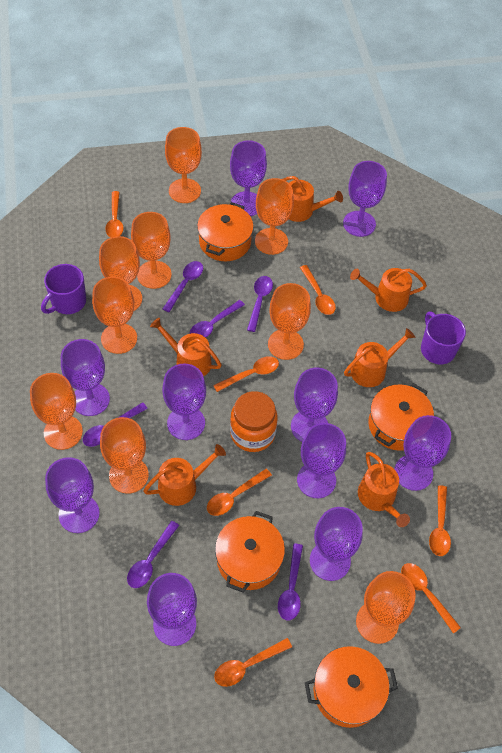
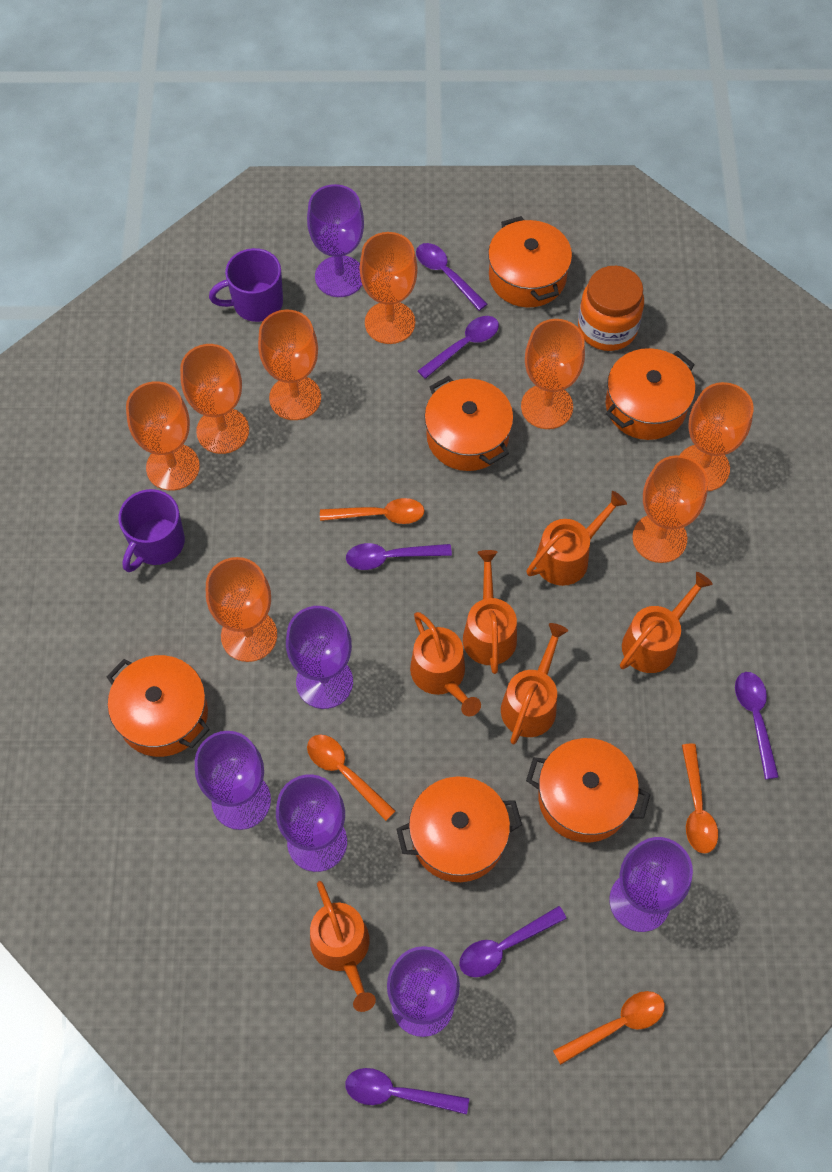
orange goblet: 9 -> 8
orange pot: 4 -> 6
orange spoon: 7 -> 4
purple goblet: 10 -> 6

